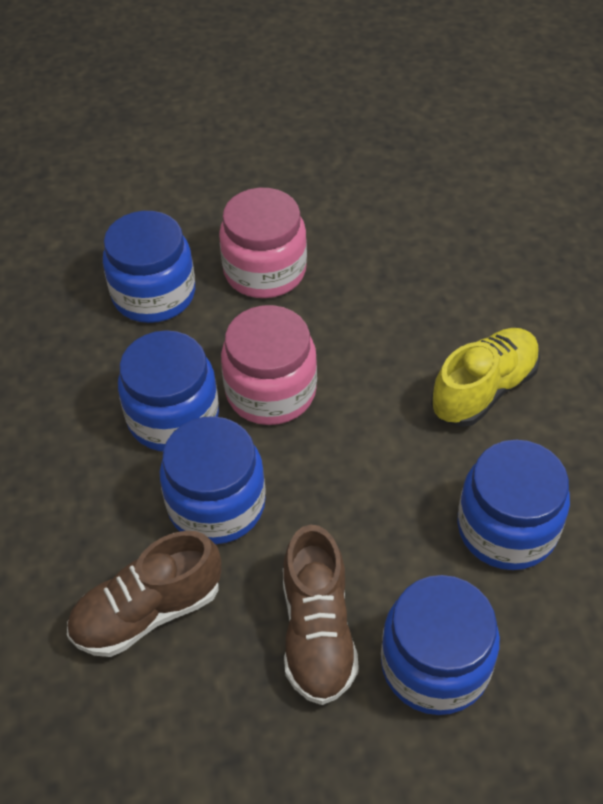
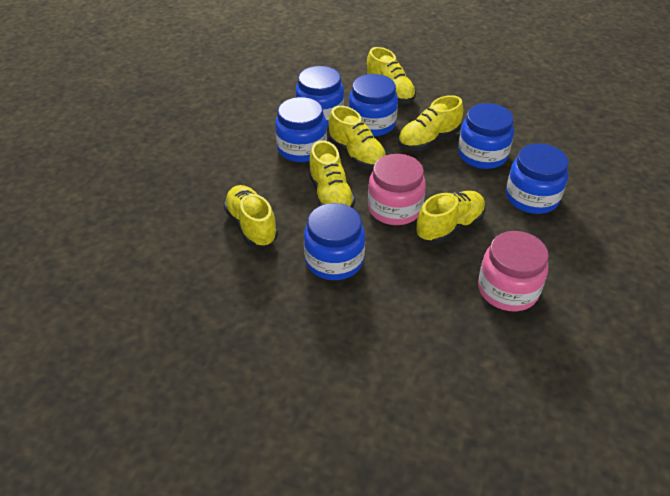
blue jar: 5 -> 6
brown shoe: 2 -> 0
yellow shoe: 1 -> 6

